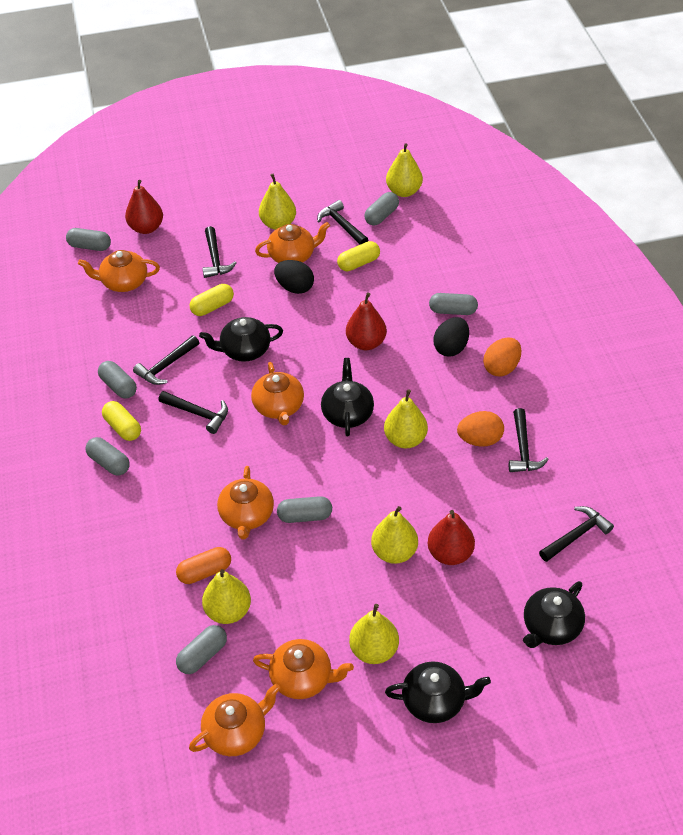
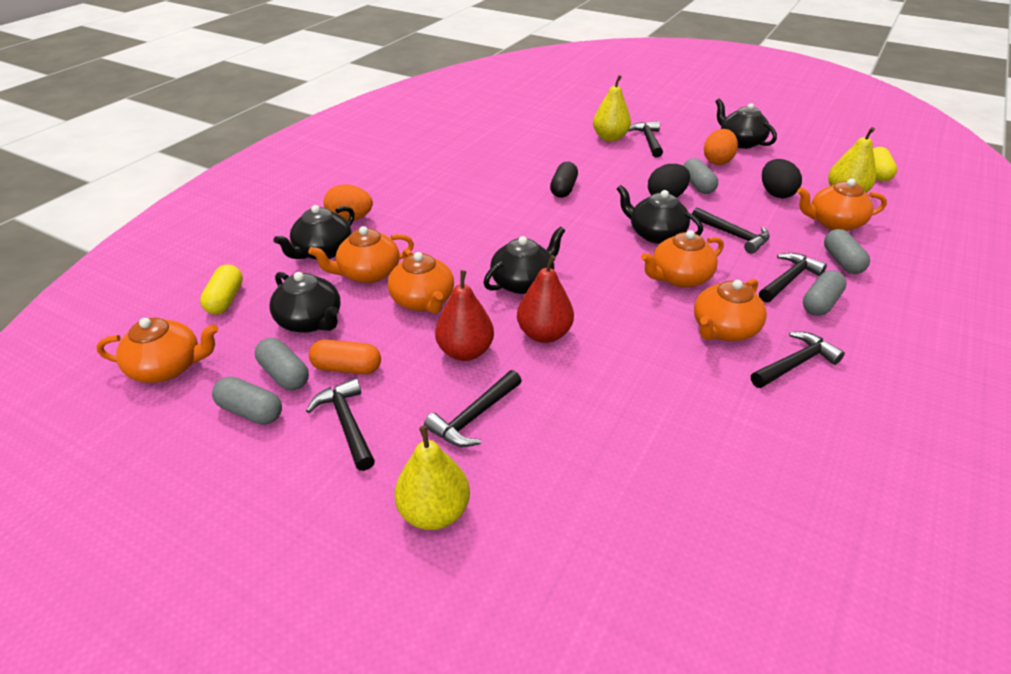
black capsule: 0 -> 1
black teapot: 4 -> 5
grey capsule: 7 -> 5
red pear: 3 -> 2
yellow capsule: 3 -> 2
yellow pear: 6 -> 3

